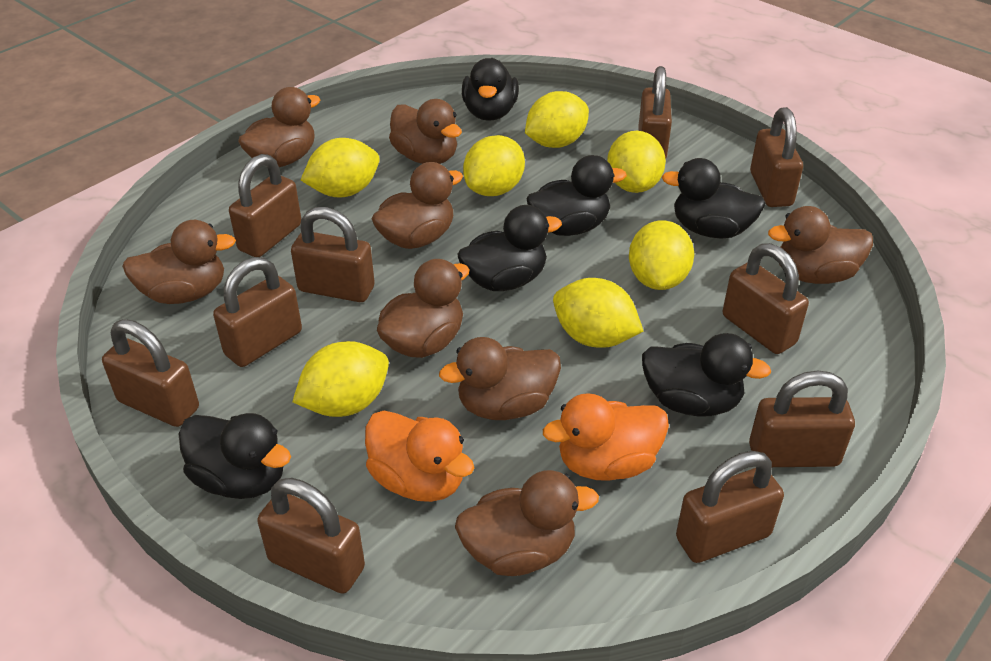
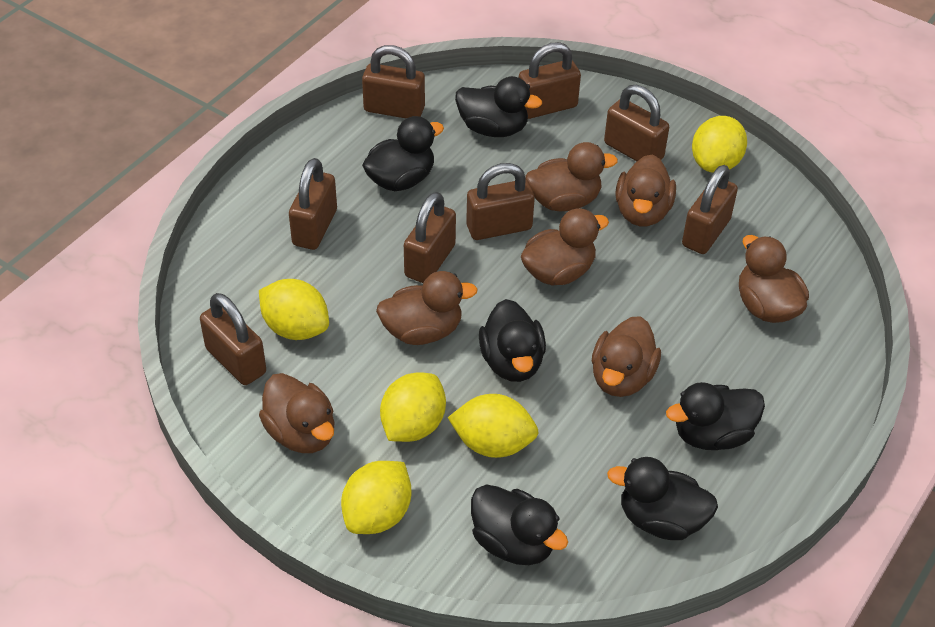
brown duck: 8 -> 7
brown padlock: 10 -> 8
orange duck: 2 -> 0
yellow lemon: 7 -> 5

